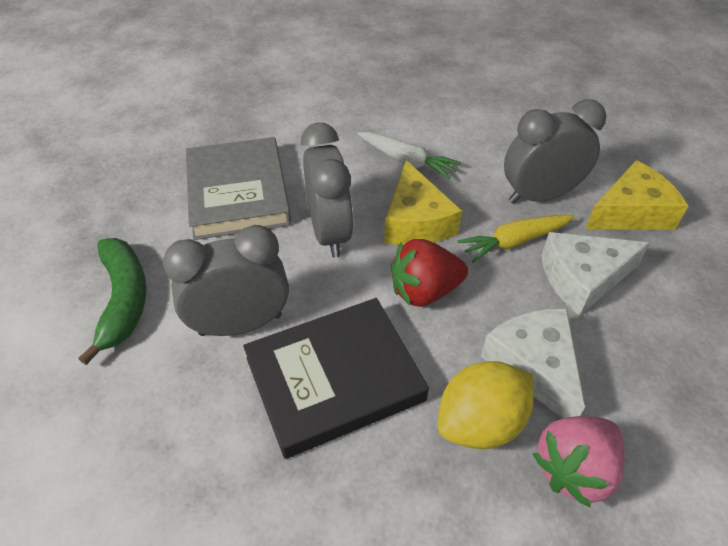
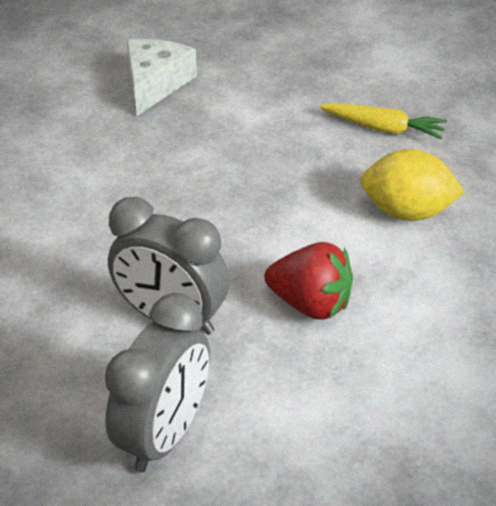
black book: 1 -> 0
green banana: 1 -> 0
grey book: 1 -> 0
grey clock: 3 -> 2
pink strawberry: 1 -> 0
white carrot: 1 -> 0
white cheese: 2 -> 1
yellow cheese: 2 -> 0

